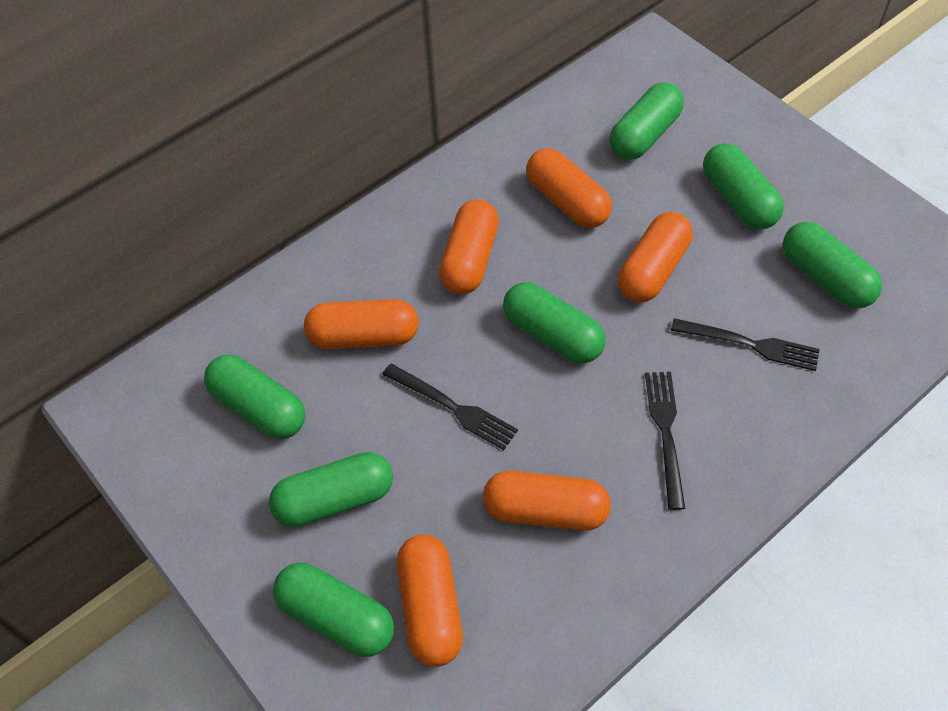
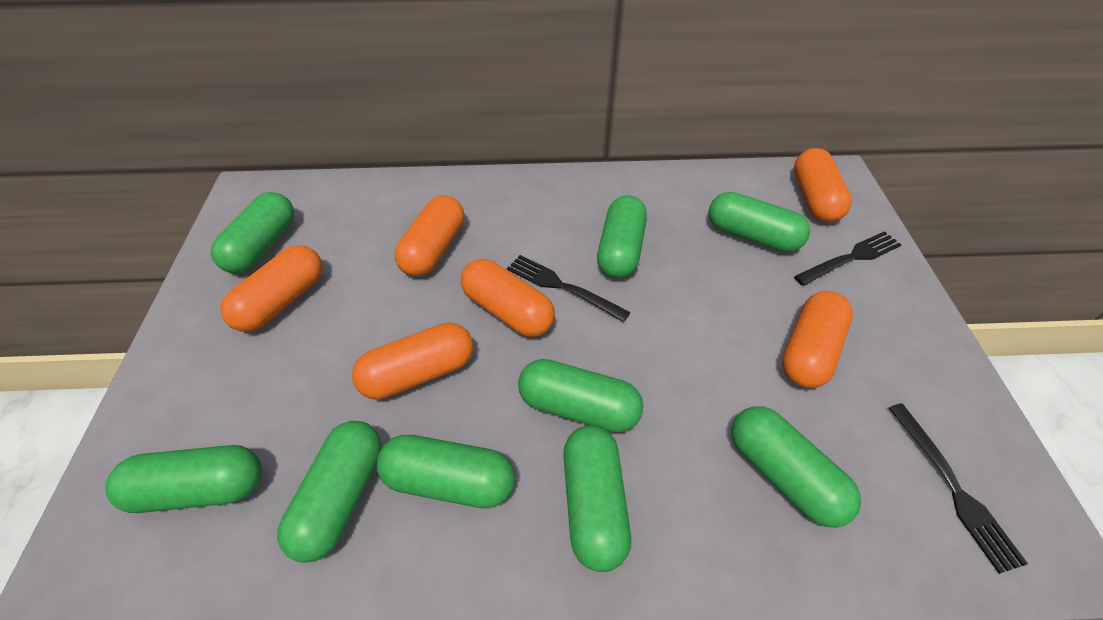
green capsule: 7 -> 9

